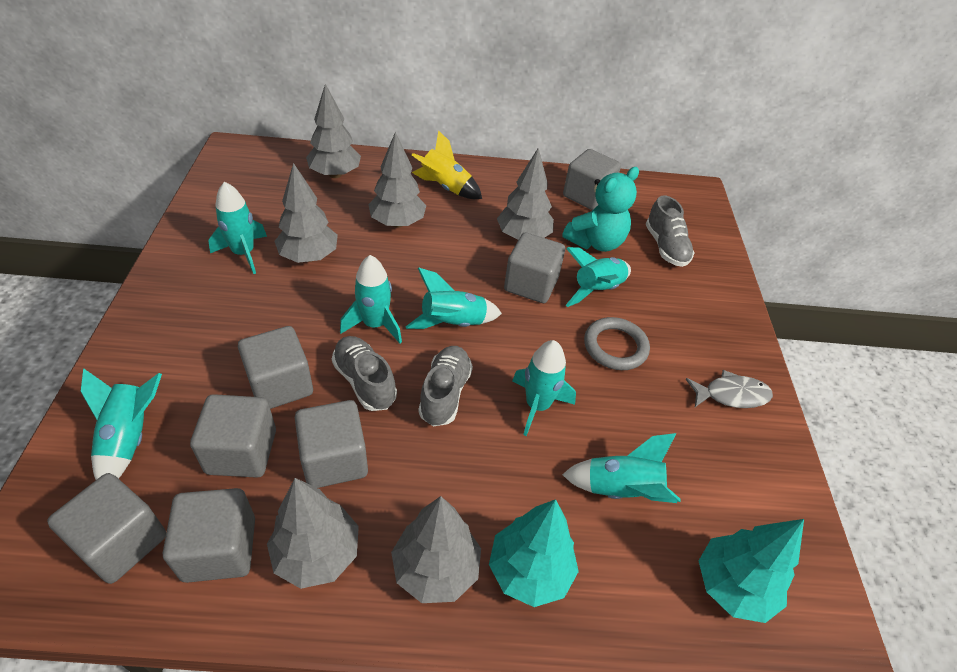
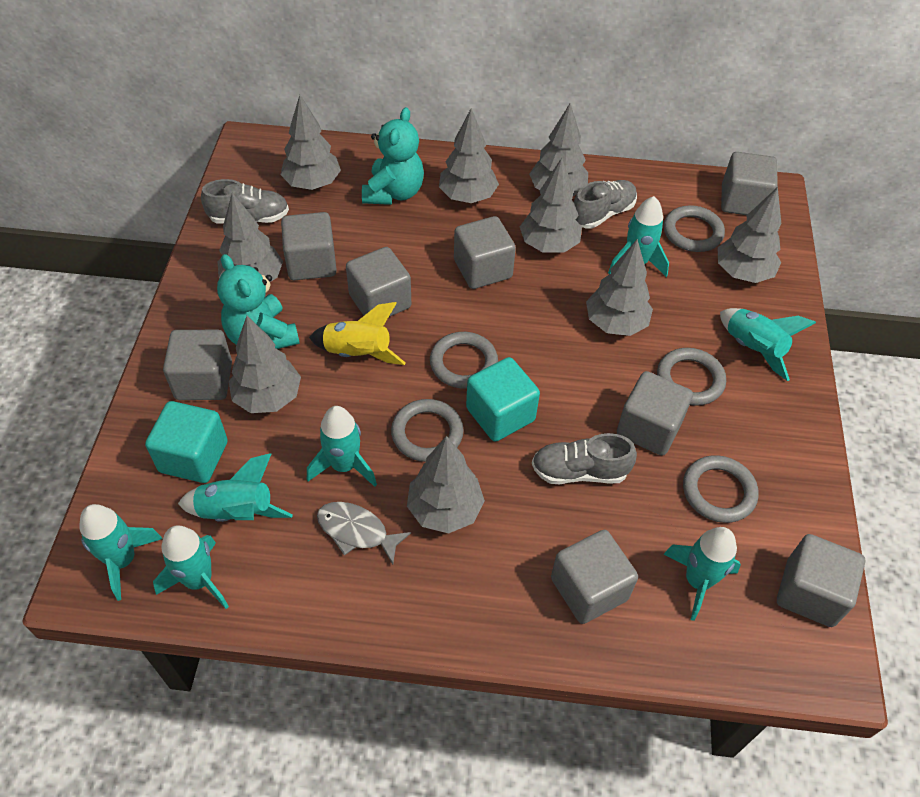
grey cube: 7 -> 8
grey ring: 1 -> 5
grey tree: 6 -> 9
turquoise cube: 0 -> 2
turquoise teddy bear: 1 -> 2
turquoise tree: 2 -> 0

